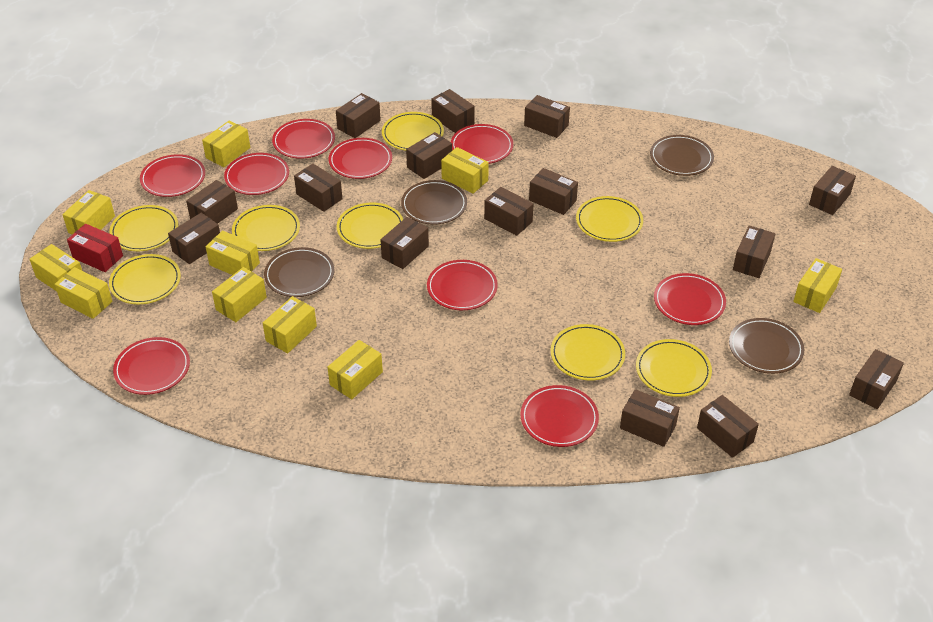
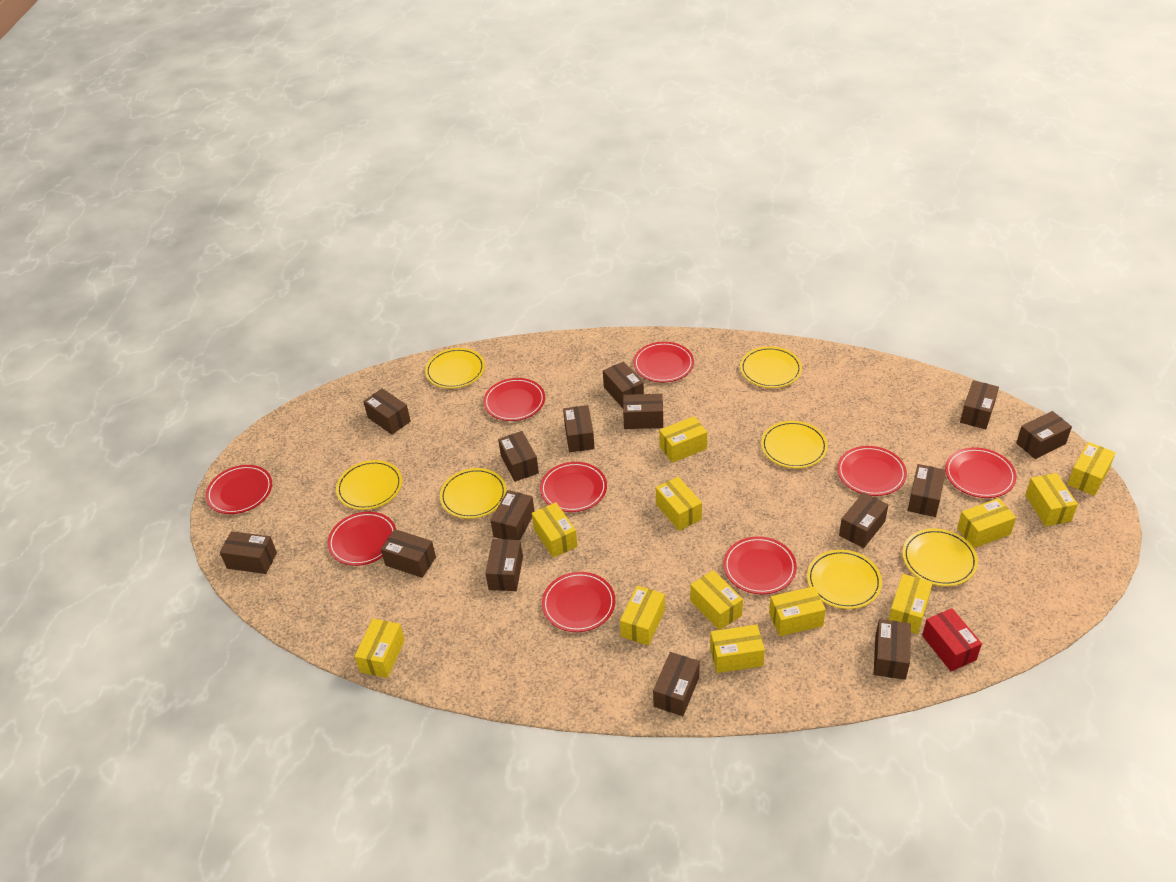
brown plate: 4 -> 0
yellow box: 10 -> 12
yellow plate: 8 -> 7

